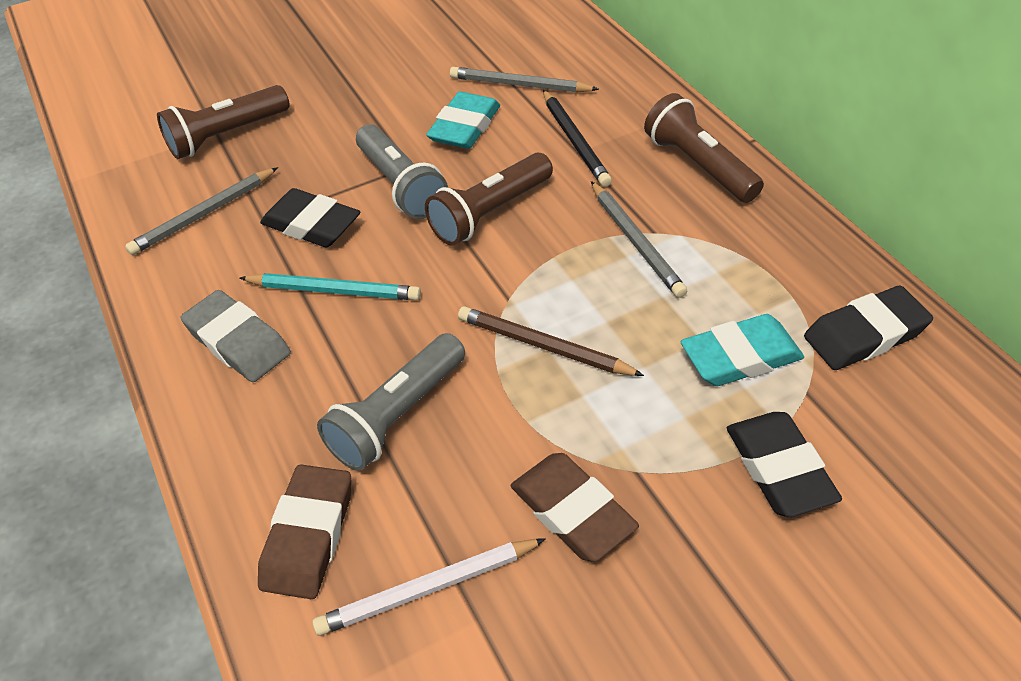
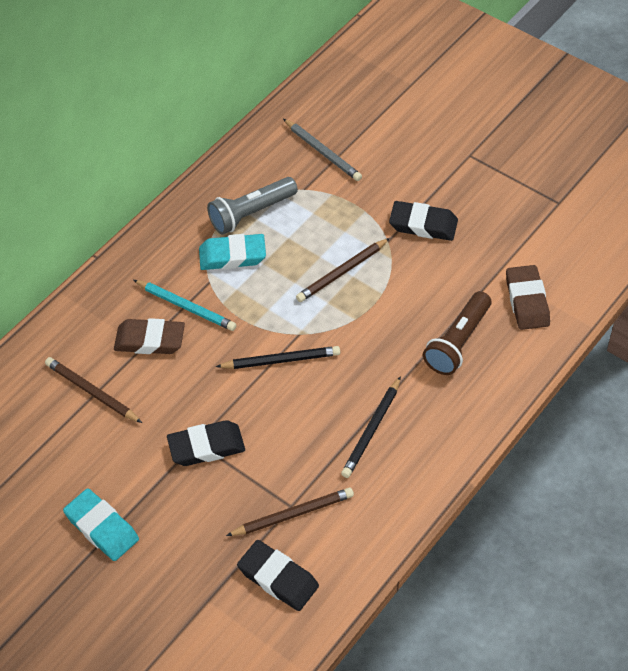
black pencil: 1 -> 2
brown flashlight: 3 -> 1
brown pencil: 1 -> 3
grey eraser: 1 -> 0
grey flashlight: 2 -> 1
grey pencil: 3 -> 1
white pencil: 1 -> 0

